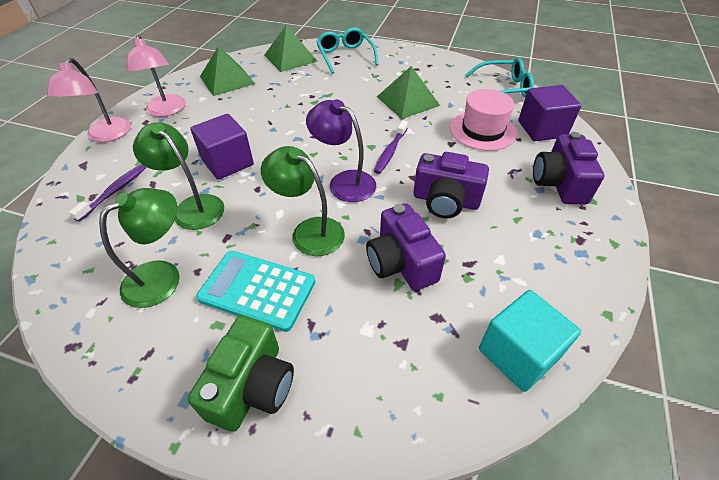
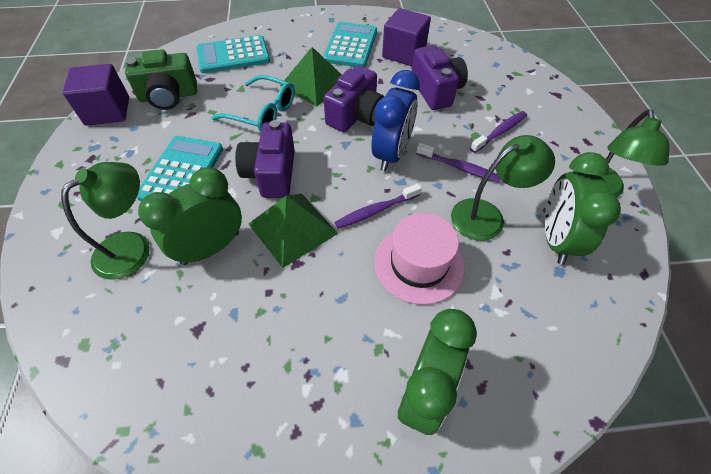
blue clock: 0 -> 1
green clock: 0 -> 3
green pyramid: 3 -> 2
pink lamp: 2 -> 0
purple lamp: 1 -> 0
purple toothbrush: 2 -> 3
turquoise calculator: 1 -> 3
turquoise cube: 1 -> 0
turquoise glasses: 2 -> 1

